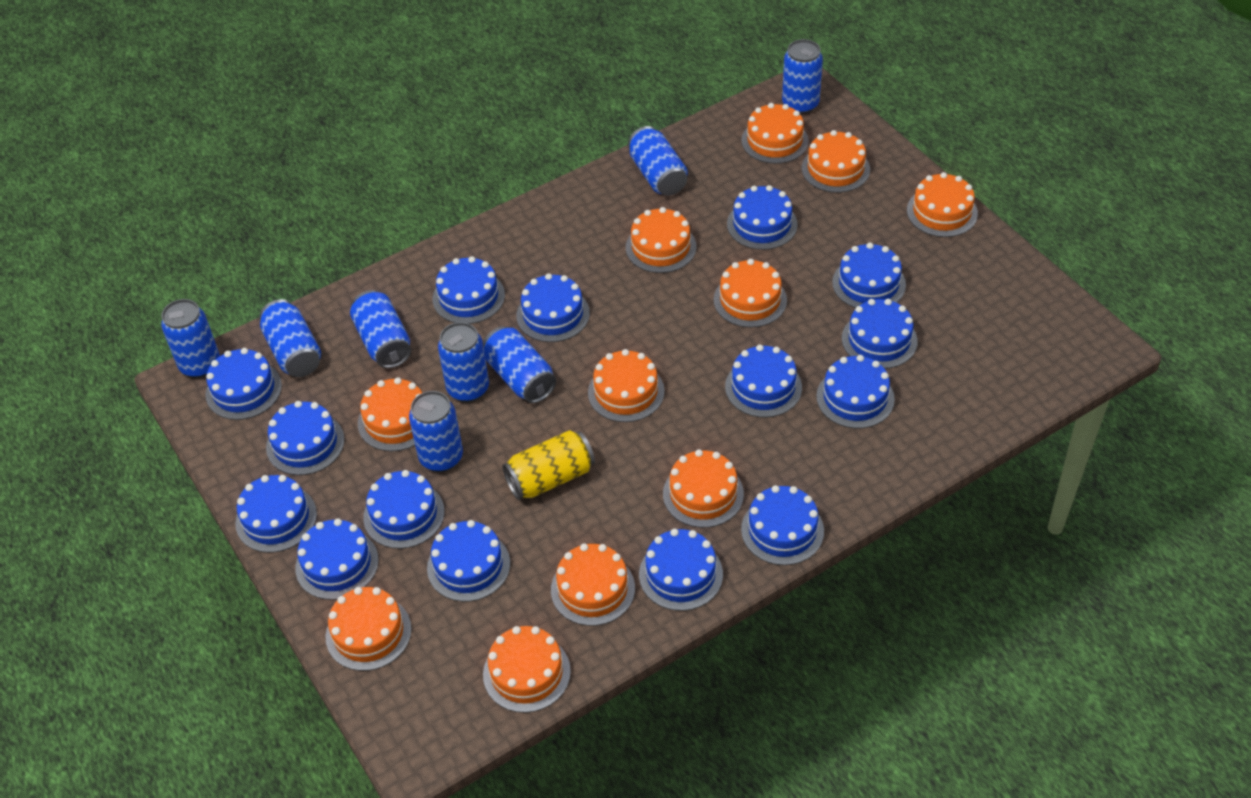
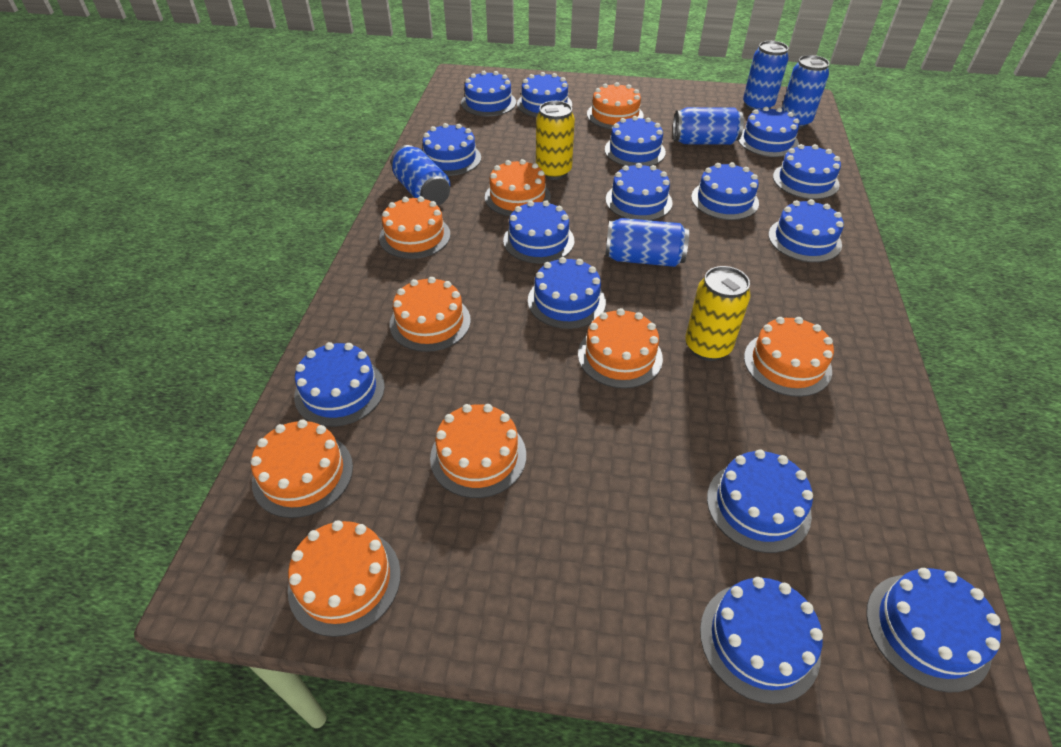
blue can: 8 -> 5
orange cake: 11 -> 9
yellow can: 1 -> 2

